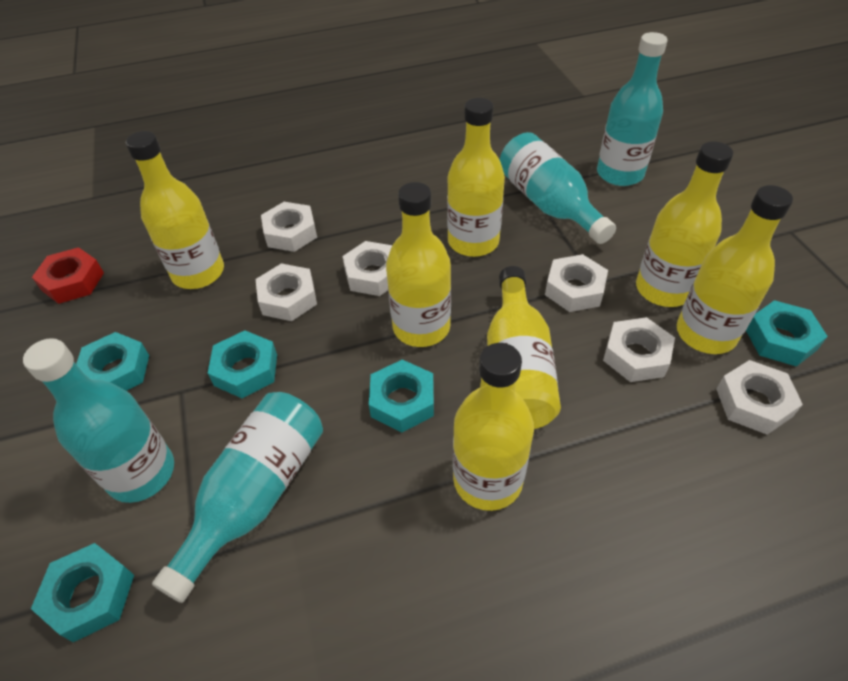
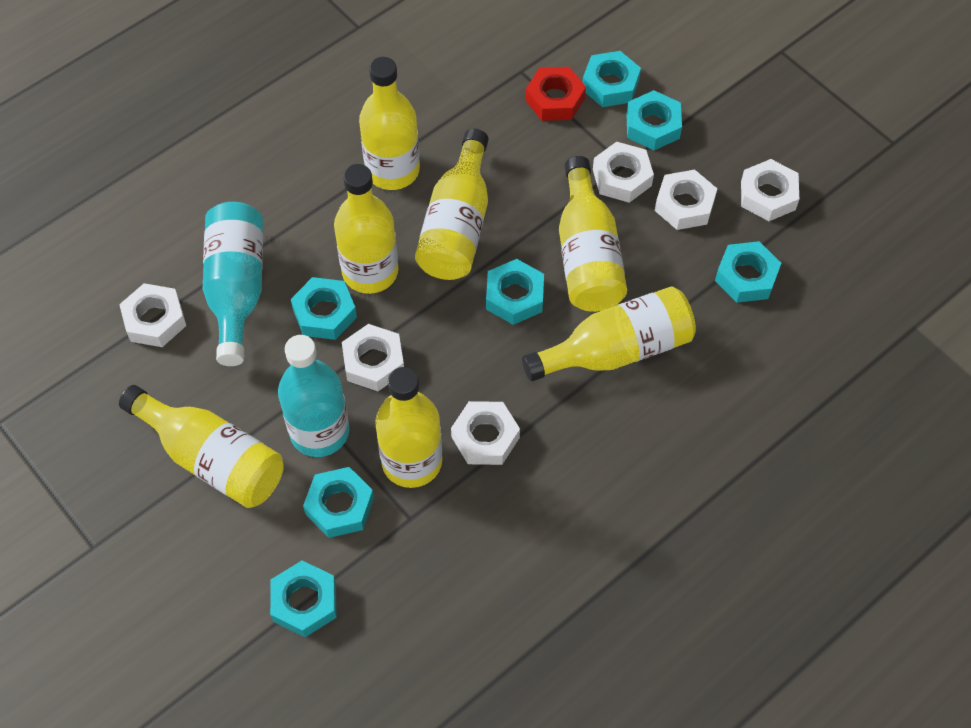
turquoise bottle: 4 -> 2
turquoise nut: 5 -> 7

